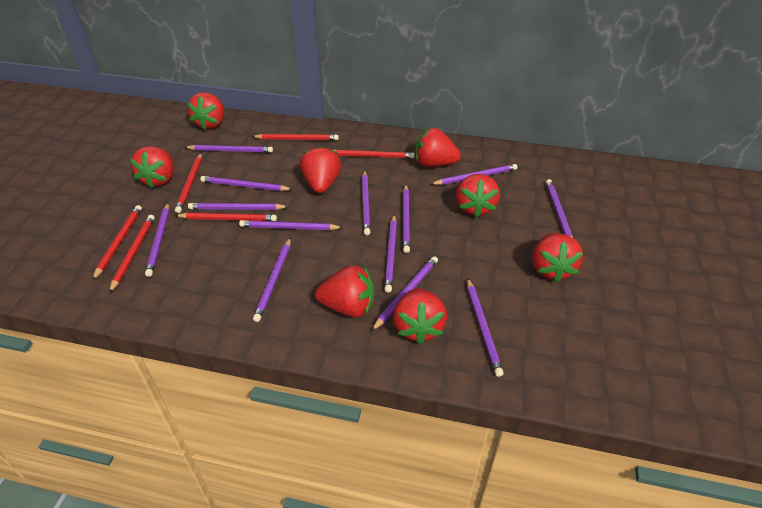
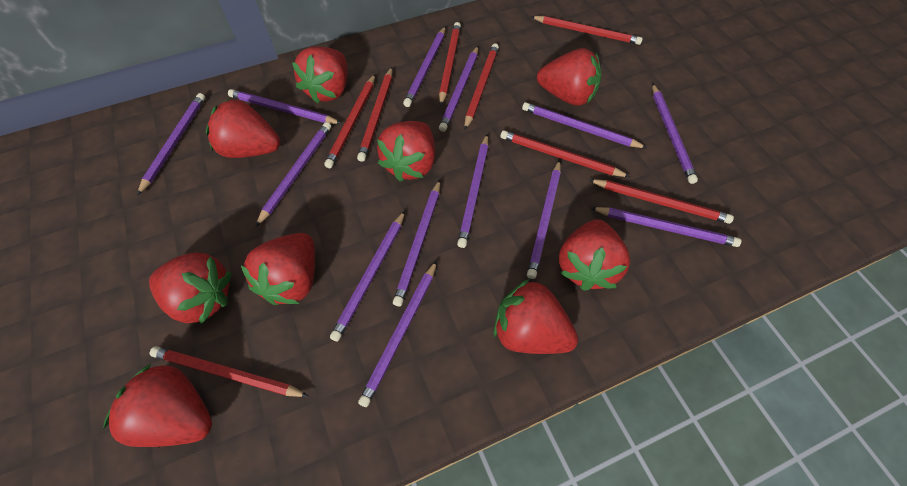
red pencil: 6 -> 8
red strawberry: 8 -> 9

